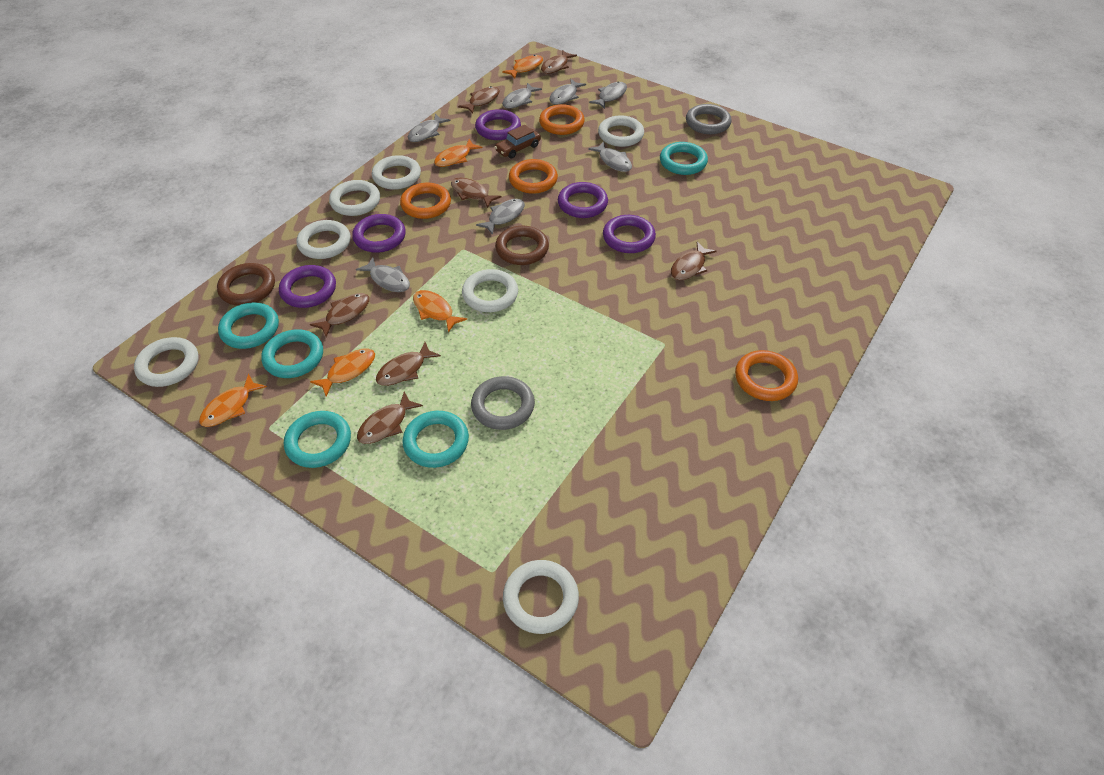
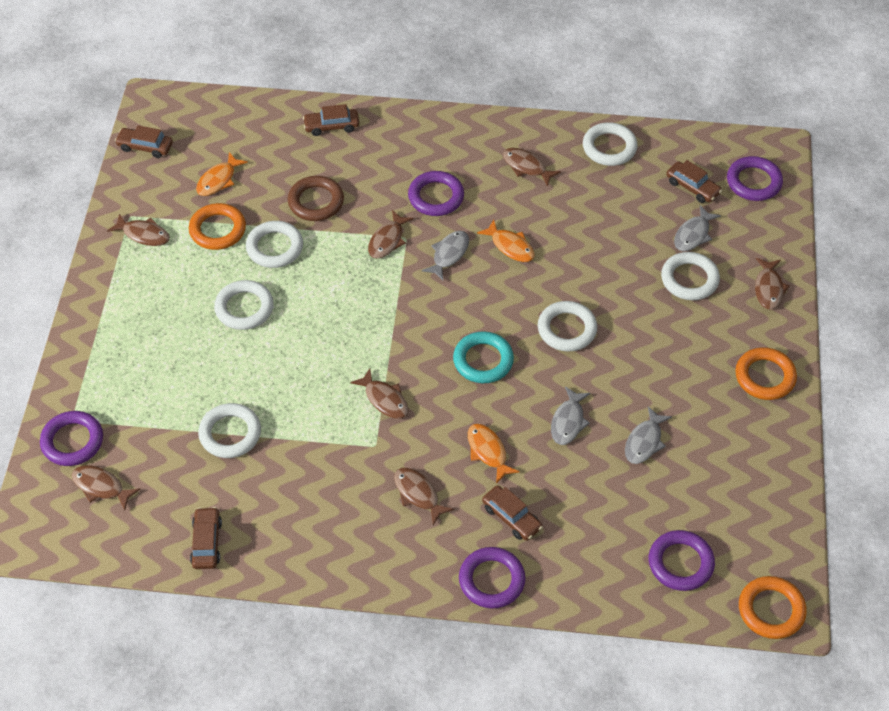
brown car: 1 -> 5
brown ring: 2 -> 1
grey fish: 7 -> 4
grey ring: 2 -> 0
orange fish: 5 -> 3
orange ring: 4 -> 3
turquoise ring: 5 -> 1
white ring: 7 -> 6

